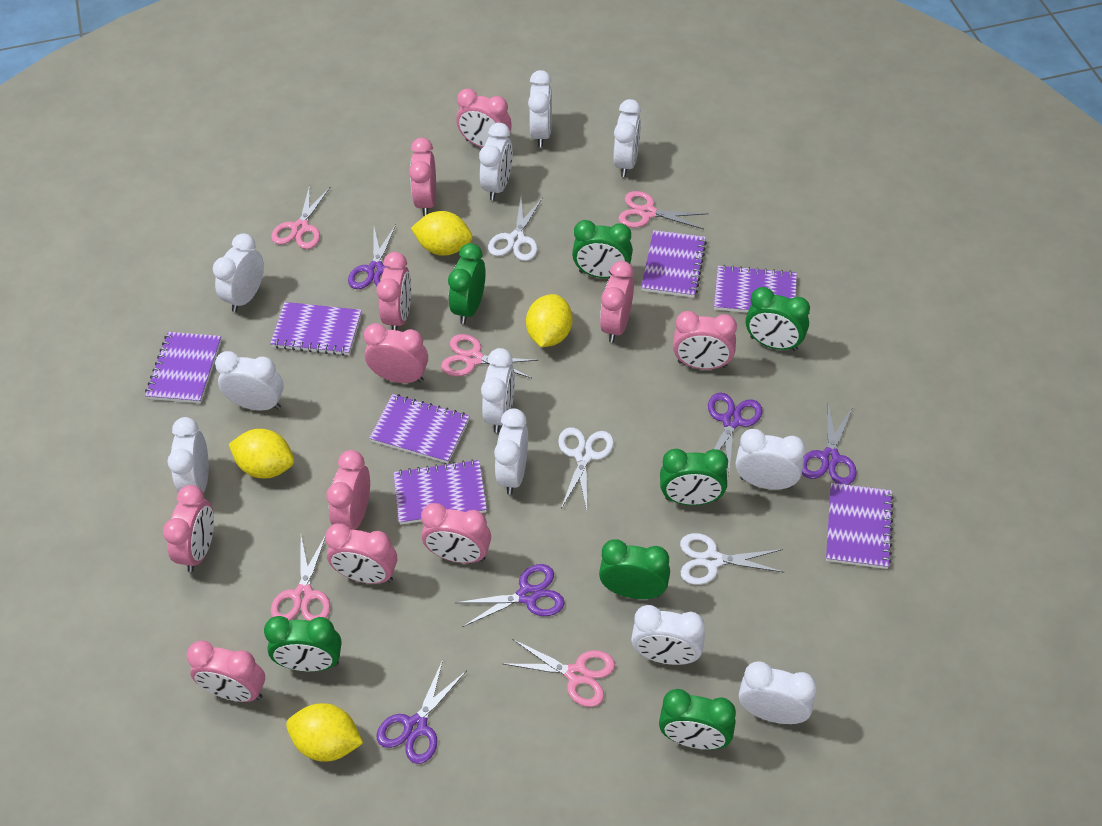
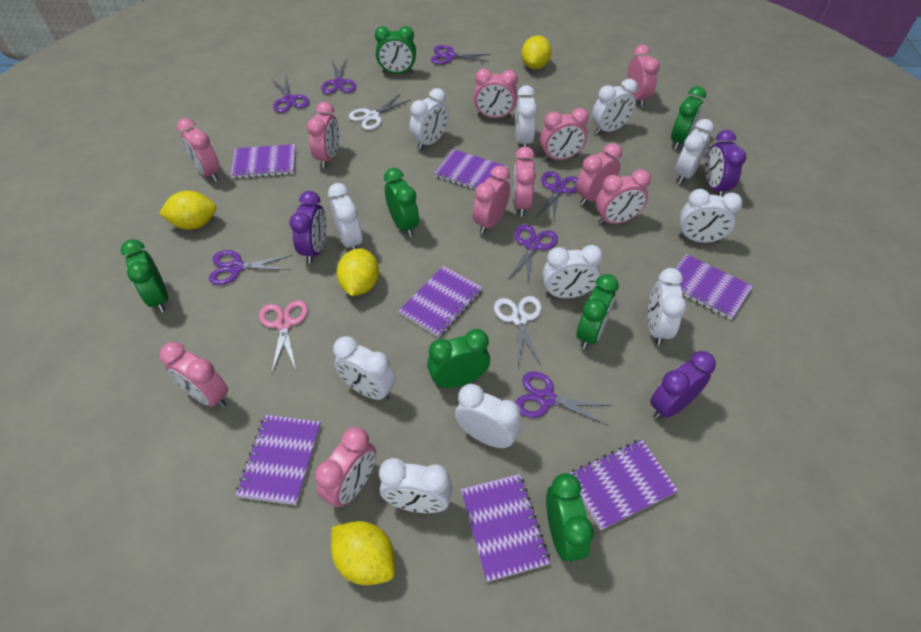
pink scissors: 5 -> 1
purple clock: 0 -> 3
purple scissors: 5 -> 7
white scissors: 3 -> 2

